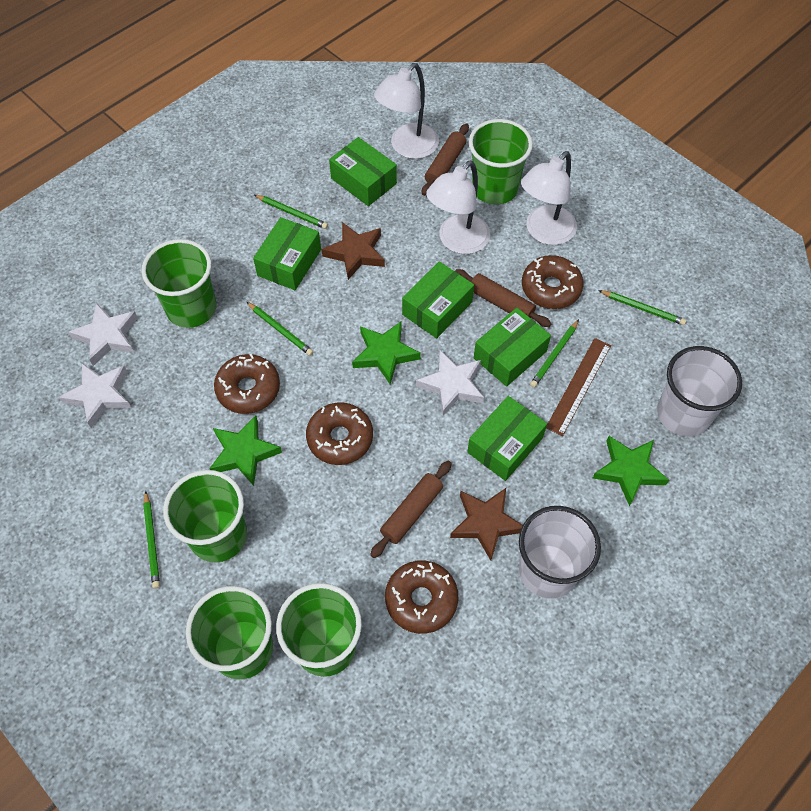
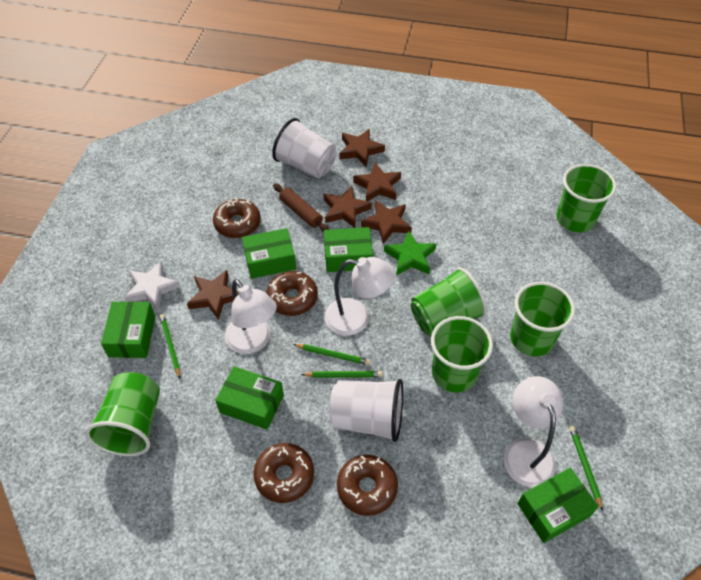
brown rolling pin: 3 -> 1
brown ruler: 1 -> 0
brown star: 2 -> 5
green pencil: 5 -> 4
green star: 3 -> 1
white star: 3 -> 1

